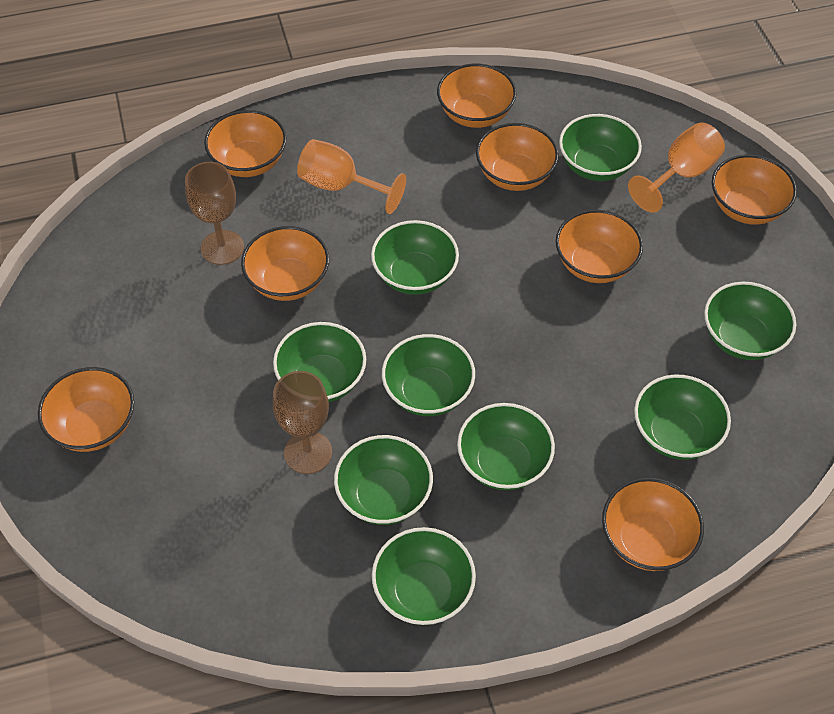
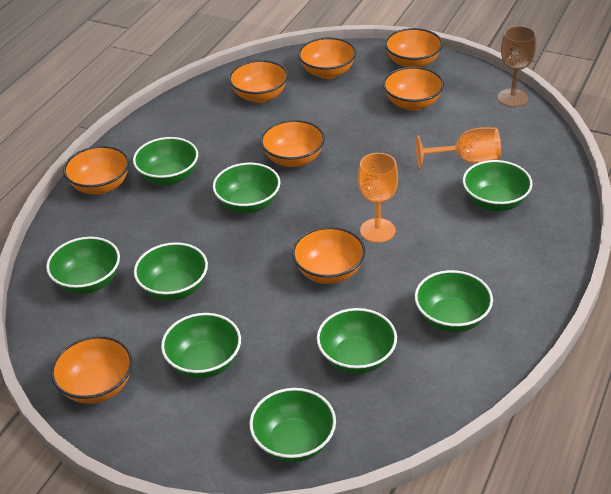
brown goblet: 2 -> 1

